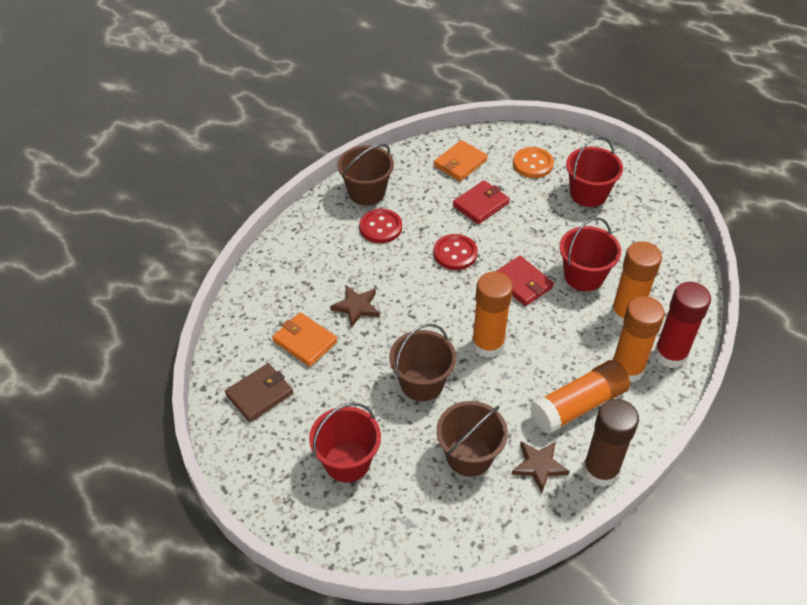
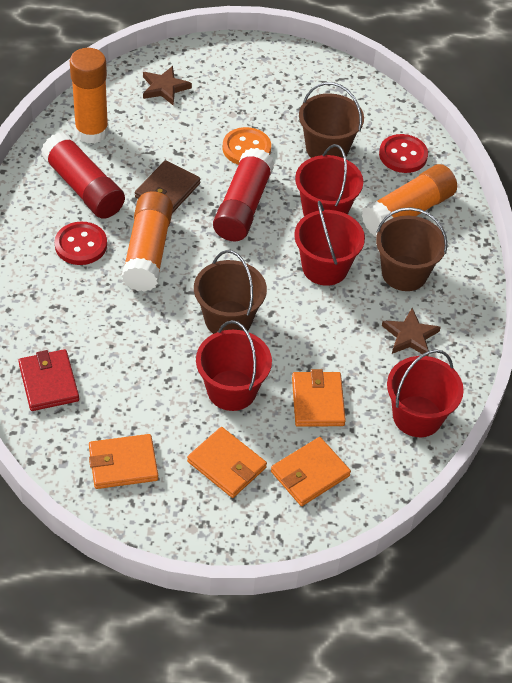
brown glue stick: 1 -> 0
orange glue stick: 4 -> 3
orange wallet: 2 -> 4
red bucket: 3 -> 4
red glue stick: 1 -> 2
red wallet: 2 -> 1

